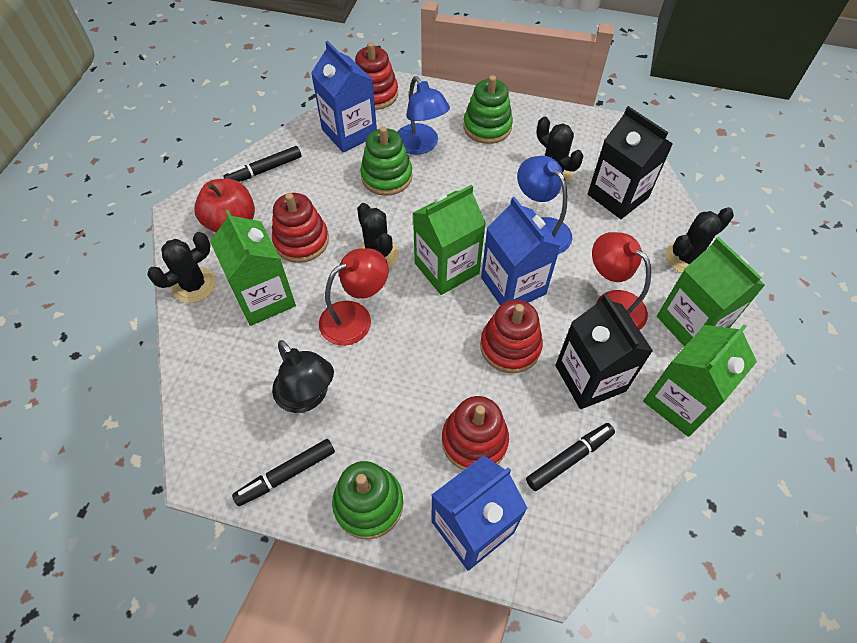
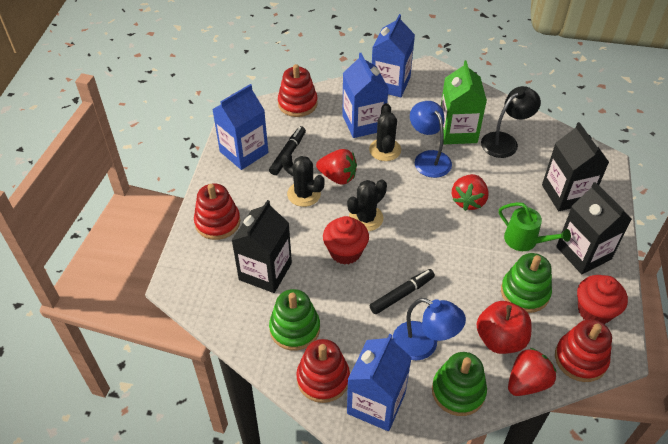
black cactus: 4 -> 3
black carton: 2 -> 3
black marker: 3 -> 2
blue carton: 3 -> 4
green carton: 4 -> 1
green watering can: 0 -> 1
red cupcake: 0 -> 2
red lamp: 2 -> 0
red strawberry: 0 -> 3

